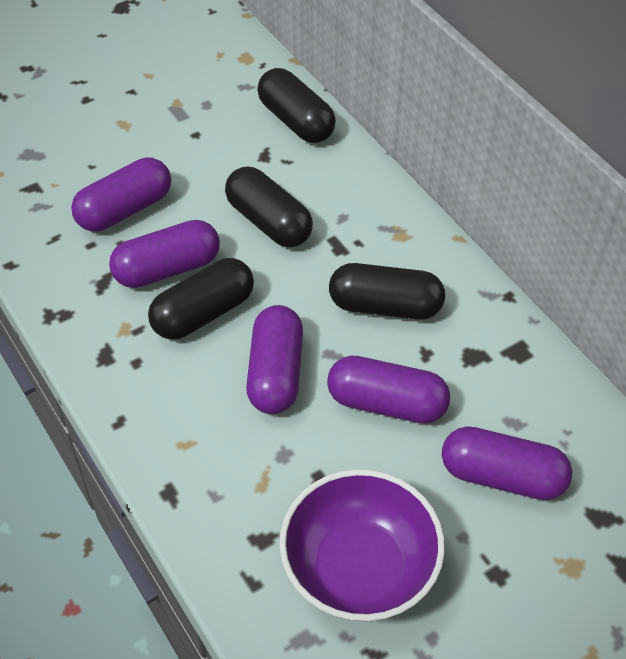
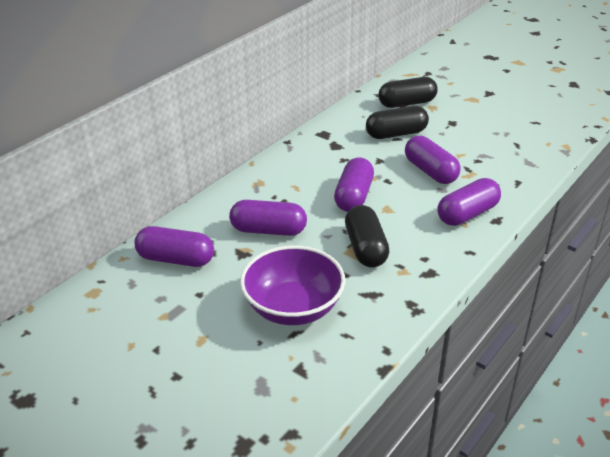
black capsule: 4 -> 3

